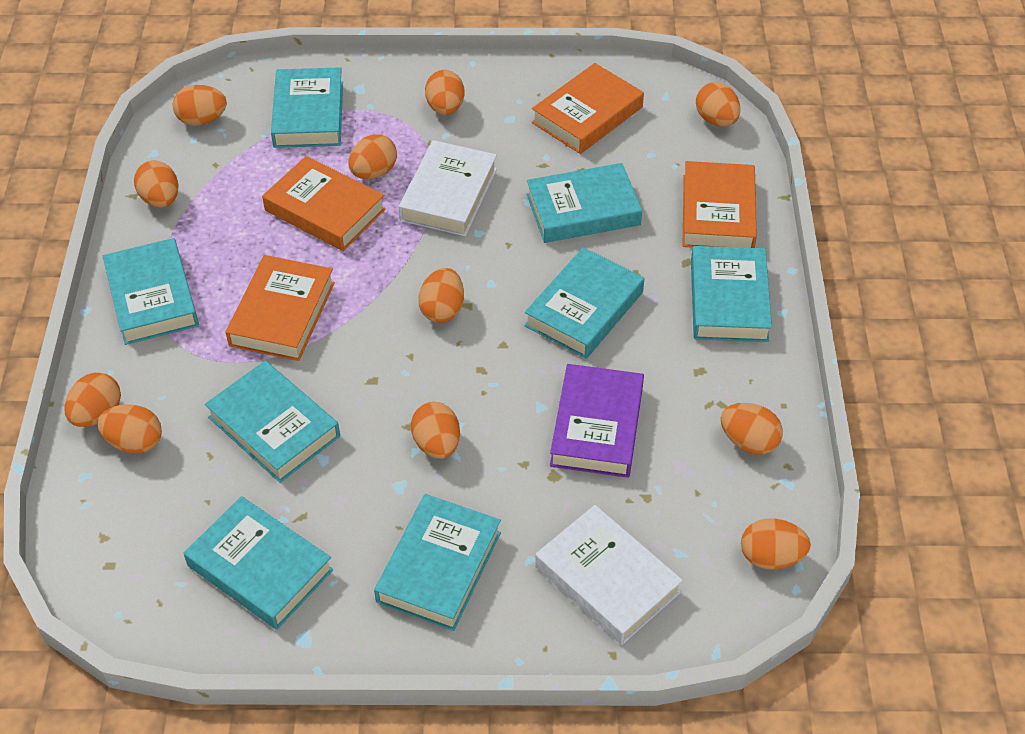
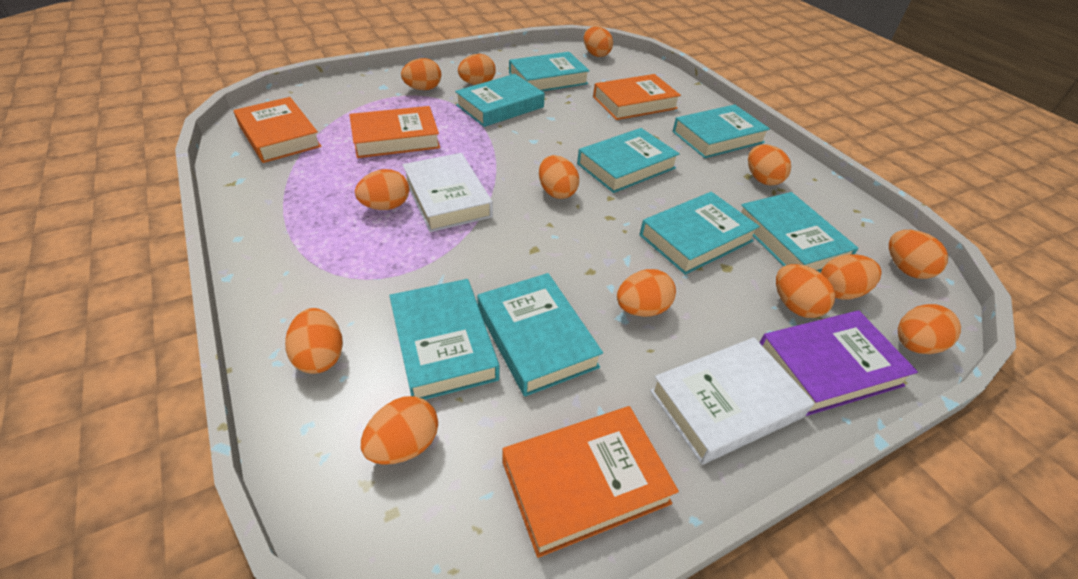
orange egg: 11 -> 13

